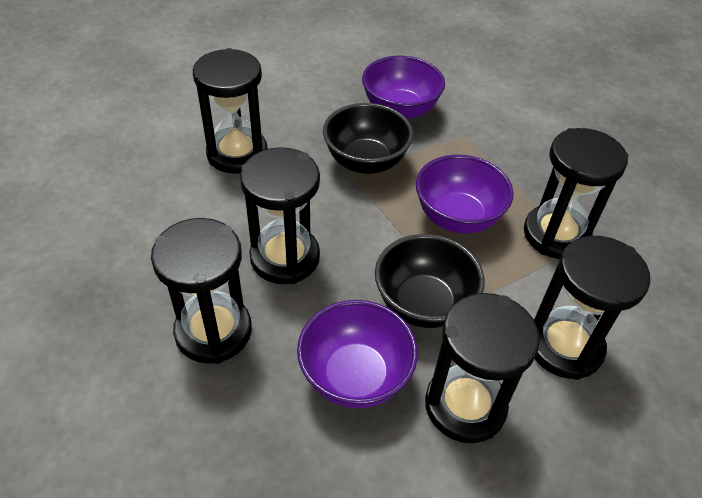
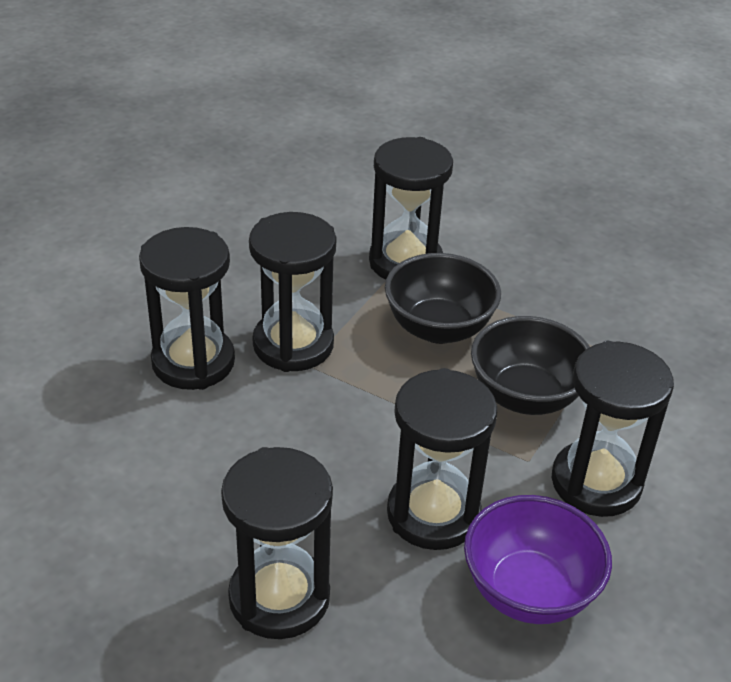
purple bowl: 3 -> 1

